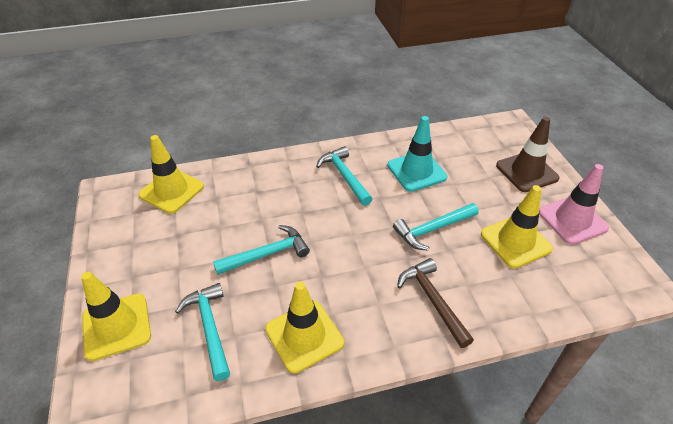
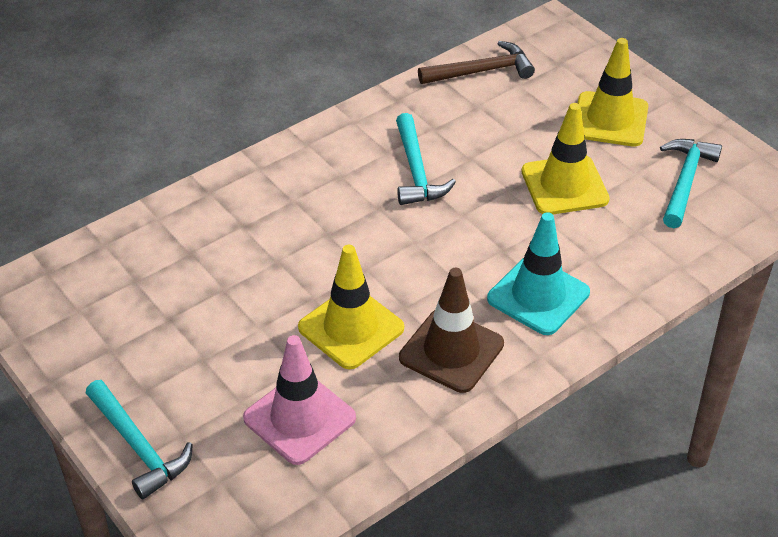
turquoise hammer: 4 -> 3
yellow traffic cone: 4 -> 3

